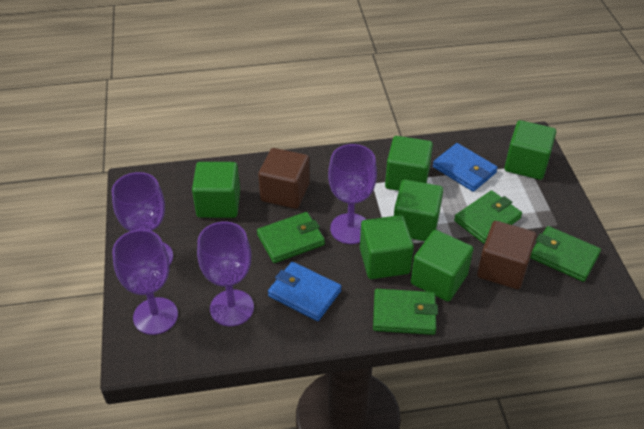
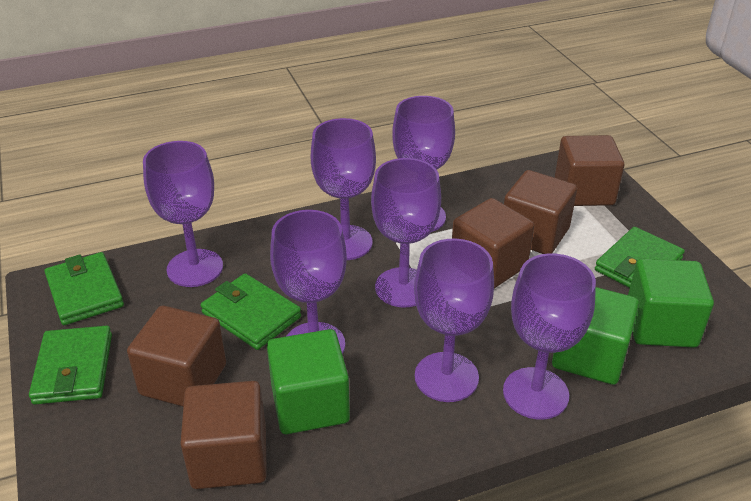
blue wallet: 2 -> 0
brown cube: 2 -> 5
green cube: 6 -> 3
purple goblet: 4 -> 7

